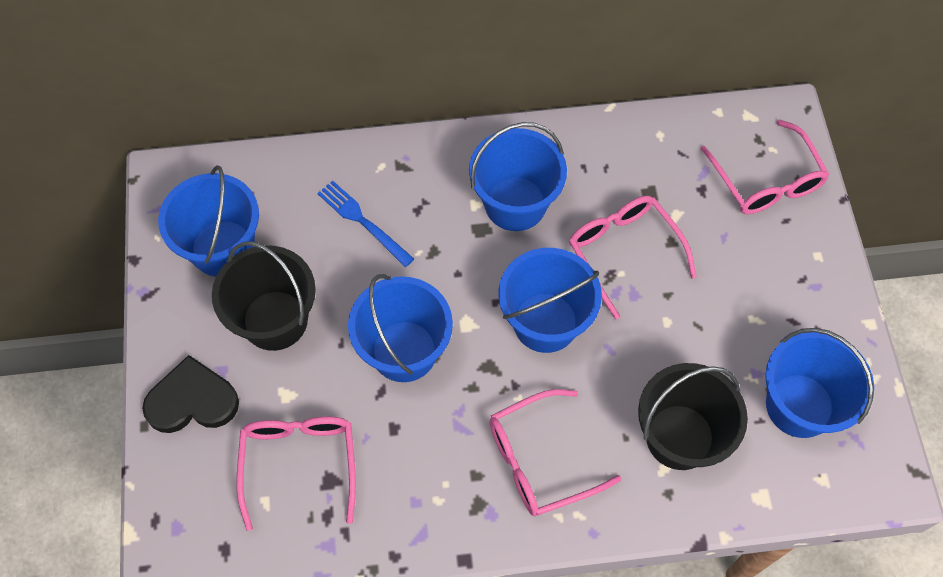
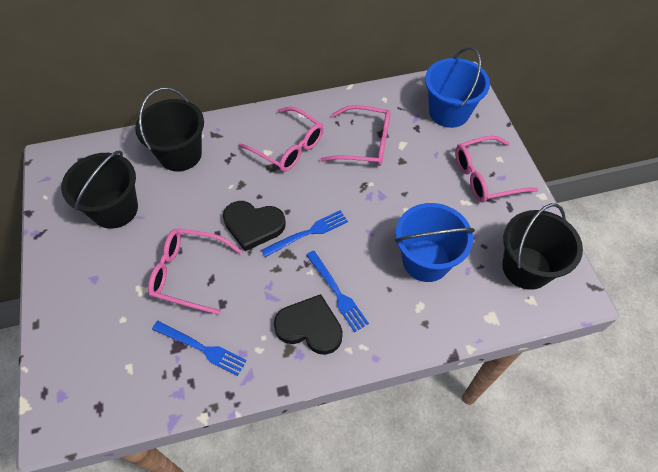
black bucket: 2 -> 3
black heart: 1 -> 2
blue bucket: 5 -> 2
blue fork: 1 -> 3

